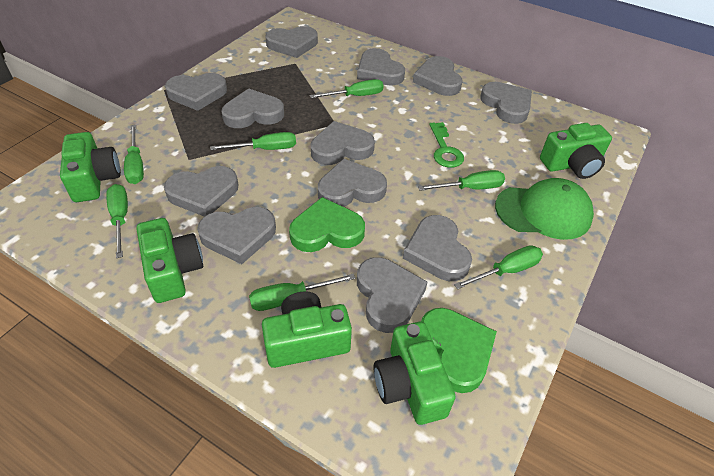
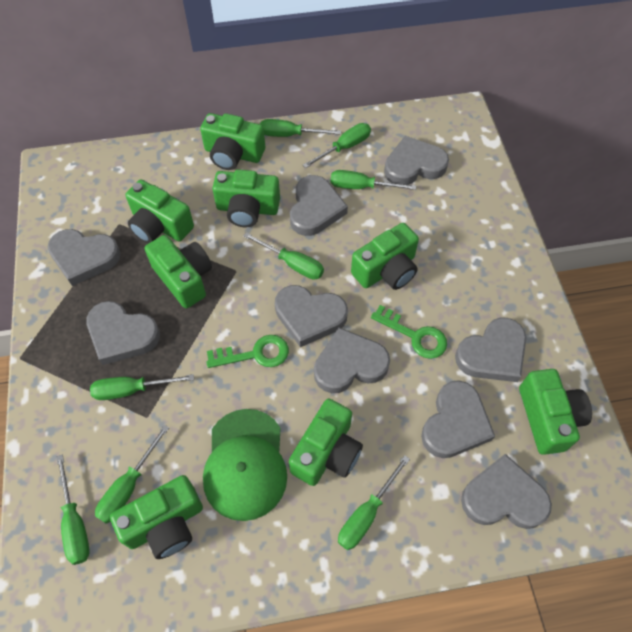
green camera: 5 -> 8
green heart: 2 -> 0
green key: 1 -> 2
green screwdriver: 7 -> 8
grey heart: 12 -> 9

